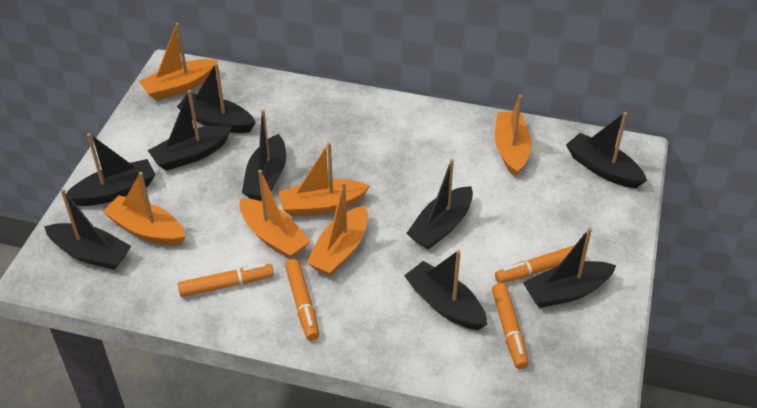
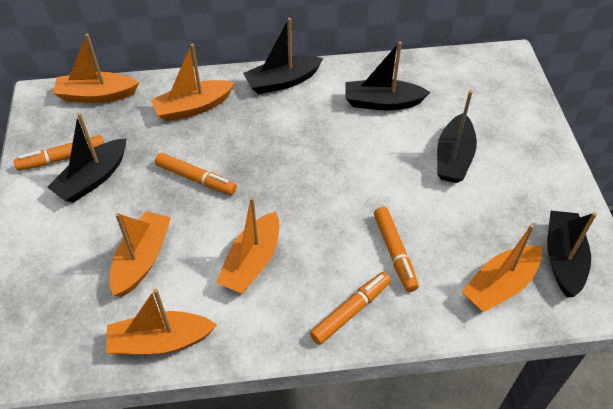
black boat: 9 -> 5

